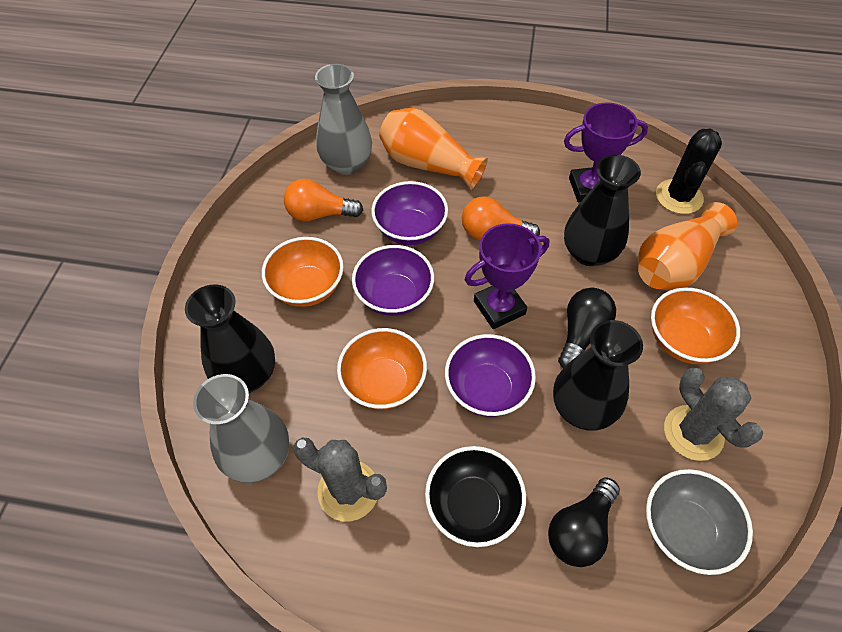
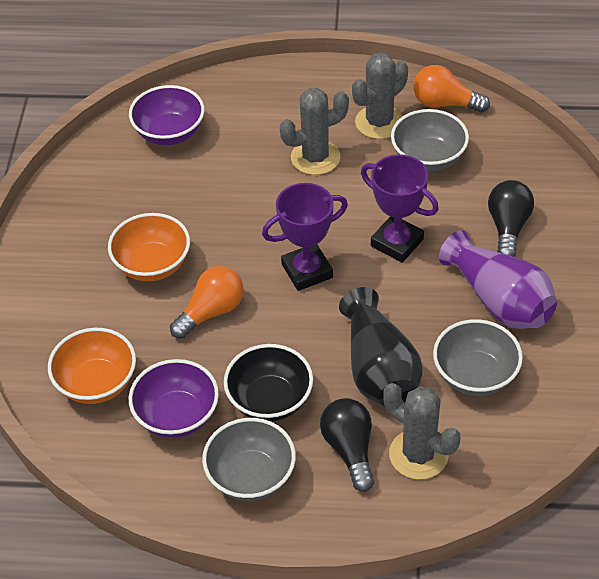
black cactus: 1 -> 0
black vase: 3 -> 1
grey bowl: 1 -> 3
grey cactus: 2 -> 3
grey vase: 2 -> 0
orange bowl: 3 -> 2
orange vase: 2 -> 0
purple bowl: 3 -> 2
purple vase: 0 -> 1

